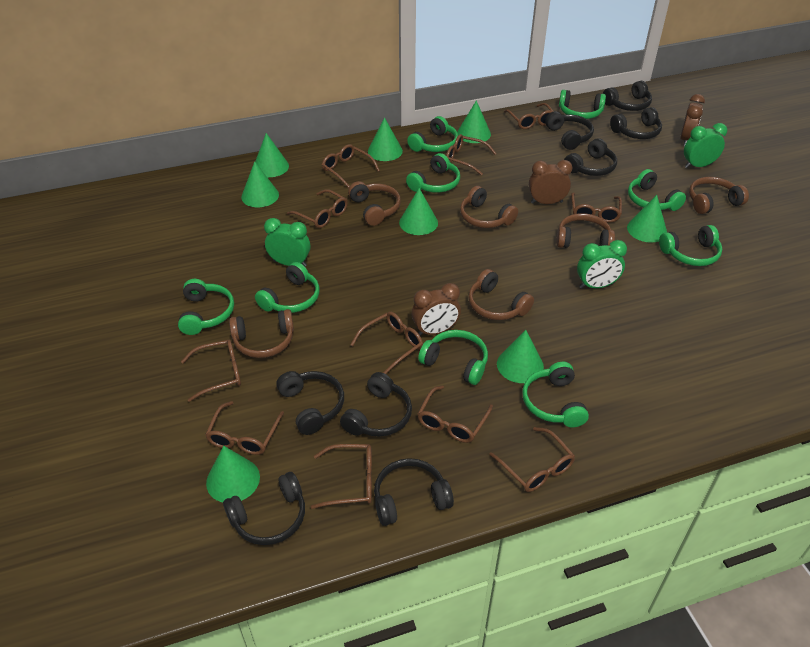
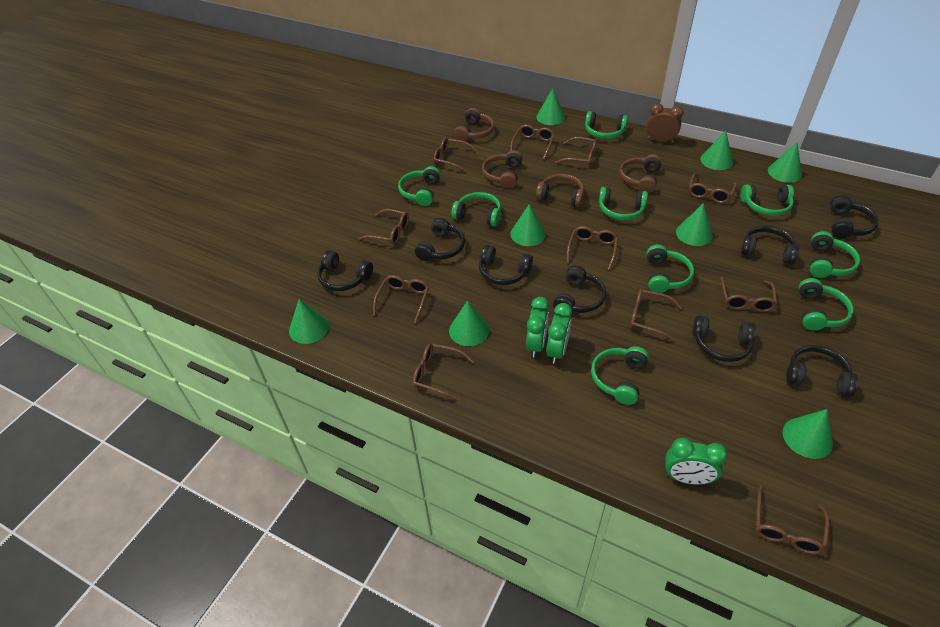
brown clock: 3 -> 1
brown headphones: 6 -> 4

